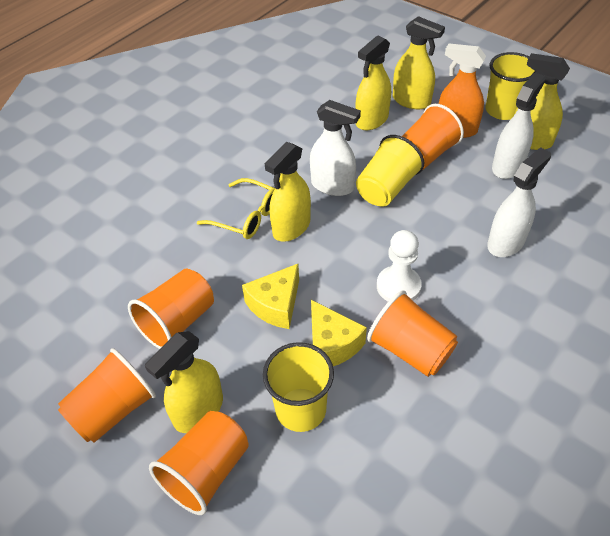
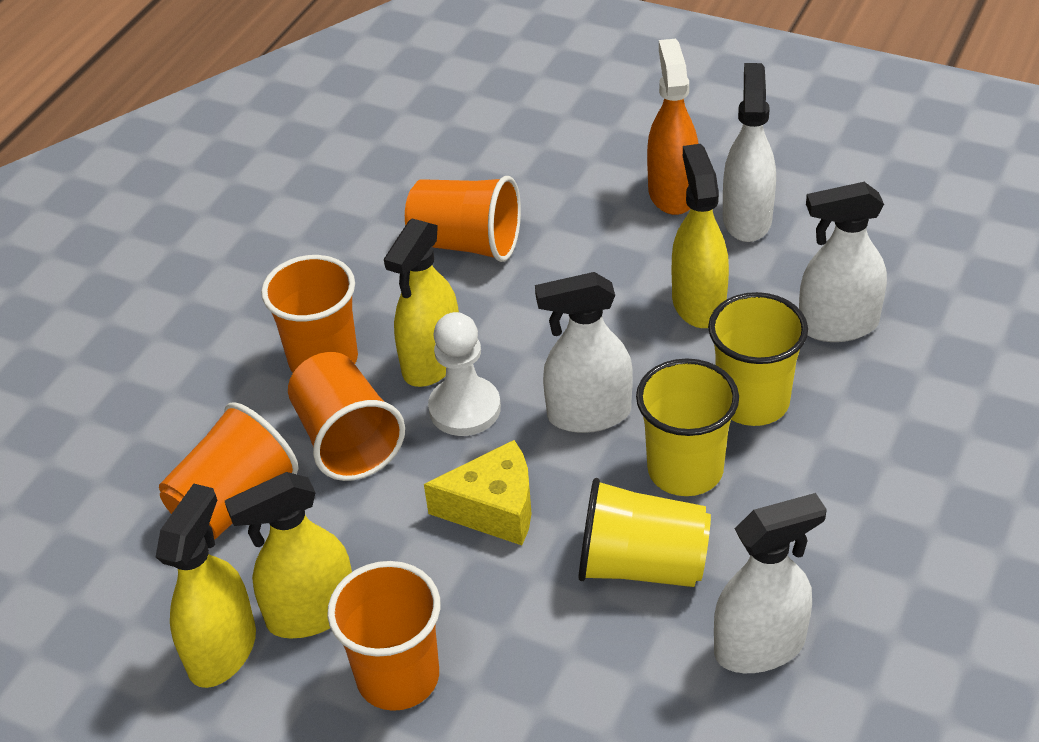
white spray bottle: 3 -> 4
yellow cheese: 2 -> 1
yellow glasses: 1 -> 0
yellow spray bottle: 5 -> 4

